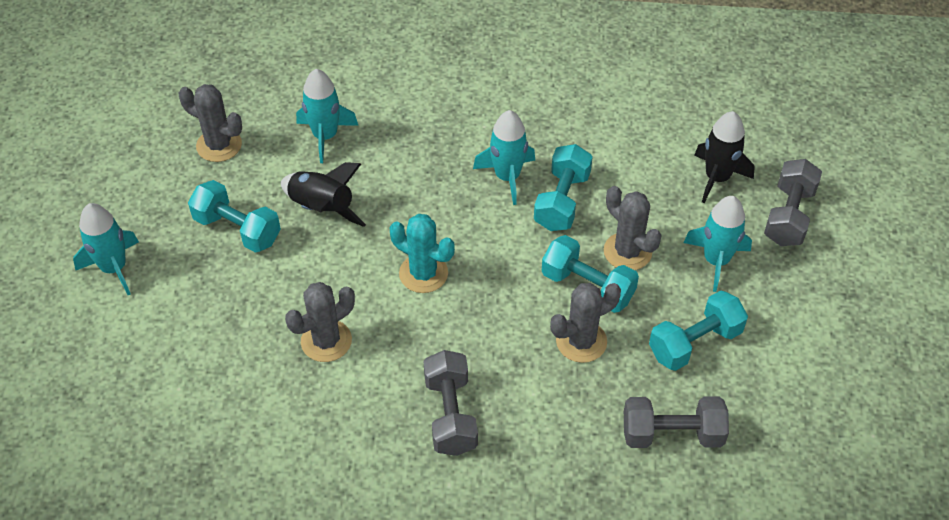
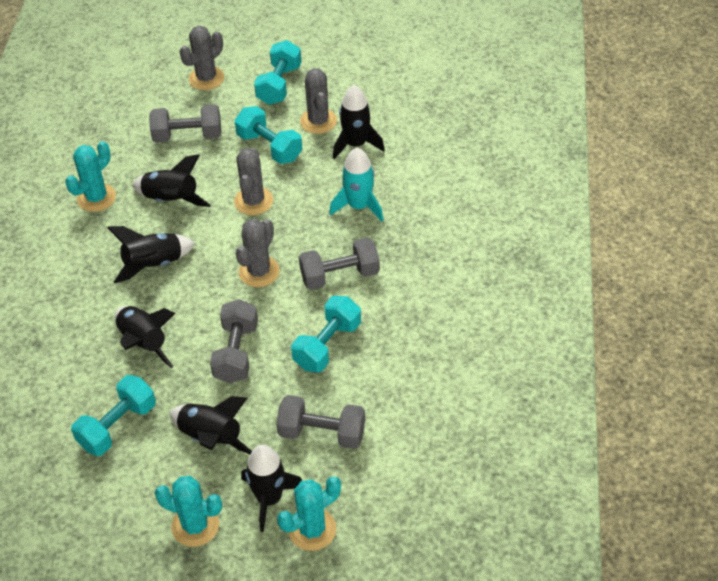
black rocket: 2 -> 6
grey dumbbell: 3 -> 4
turquoise cactus: 1 -> 3
turquoise rocket: 4 -> 1

